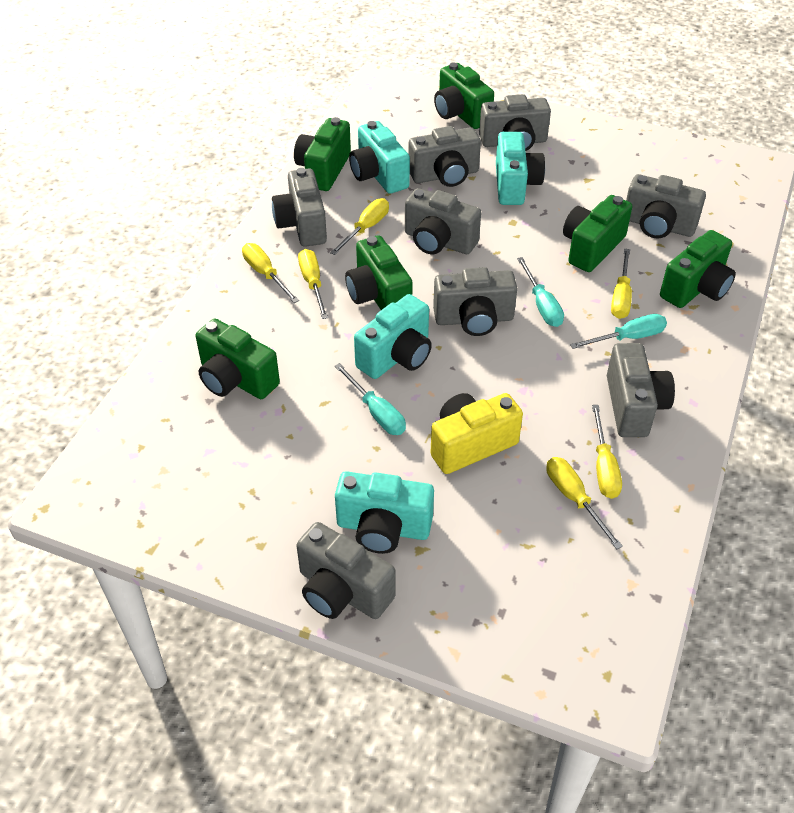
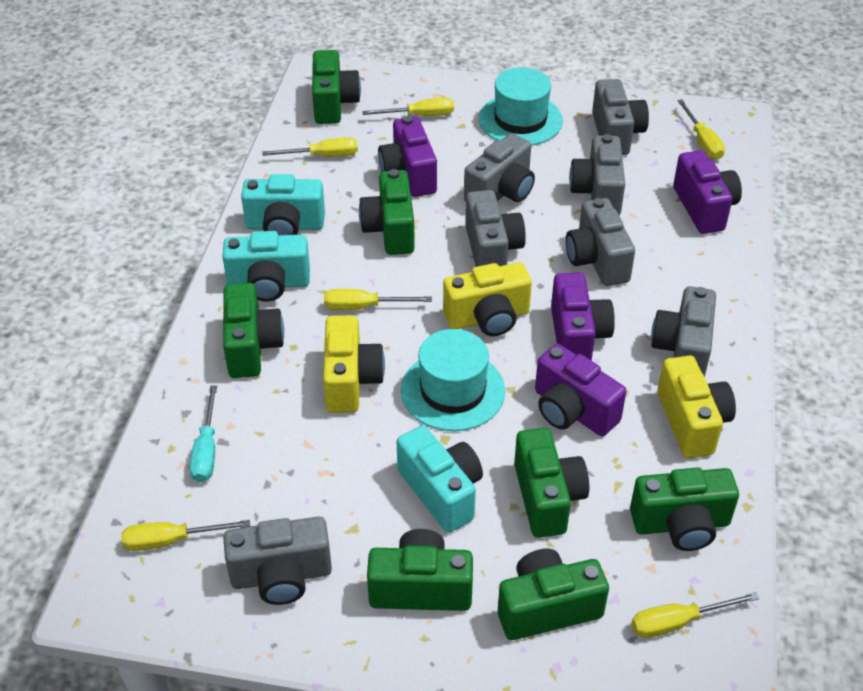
green camera: 6 -> 7
grey camera: 8 -> 7
purple camera: 0 -> 4
turquoise camera: 4 -> 3
turquoise hat: 0 -> 2
turquoise screwdriver: 3 -> 1
yellow camera: 1 -> 3

